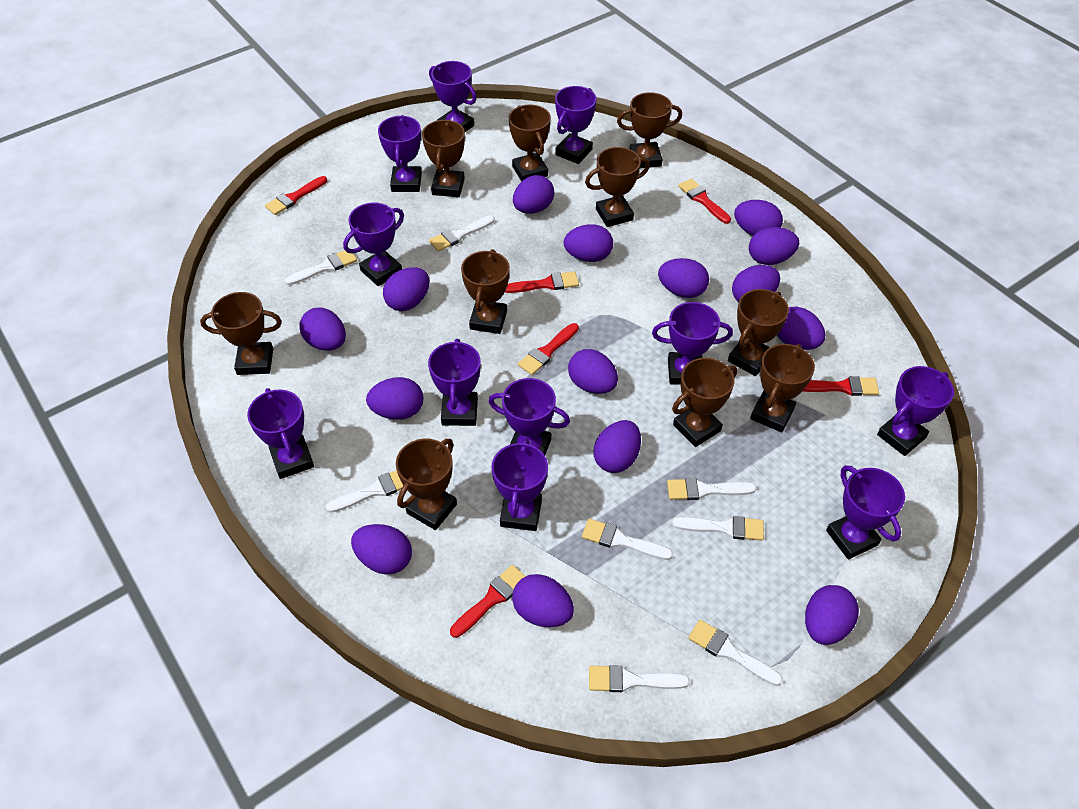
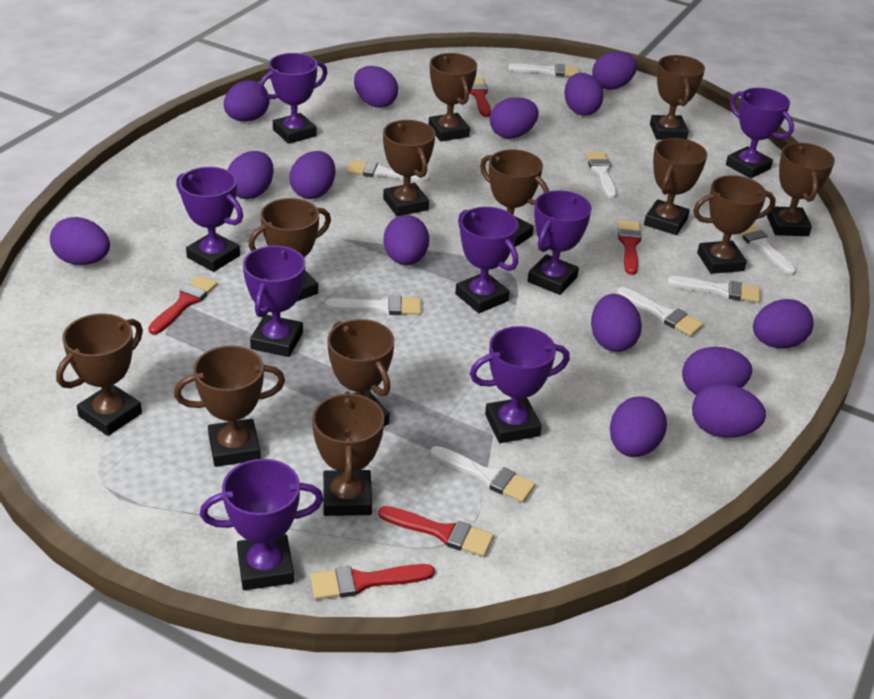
brown trophy: 10 -> 12
purple egg: 15 -> 14
purple trophy: 11 -> 8
red brush: 6 -> 5

